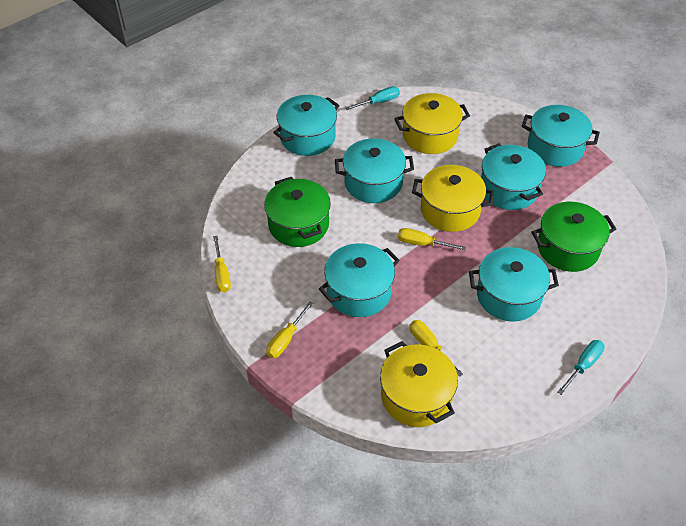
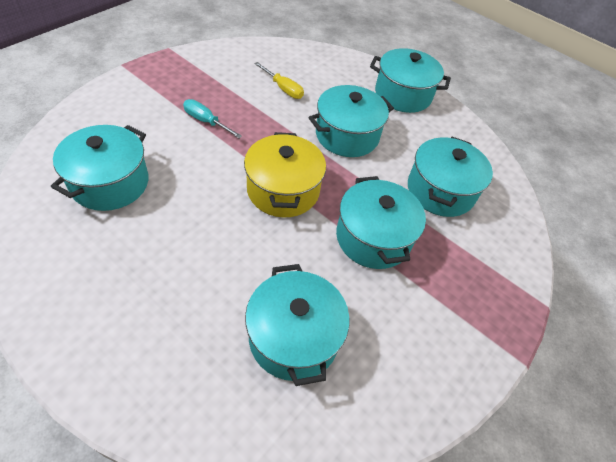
green pot: 2 -> 0
turquoise screwdriver: 2 -> 1
yellow pot: 3 -> 1
yellow screwdriver: 4 -> 1

